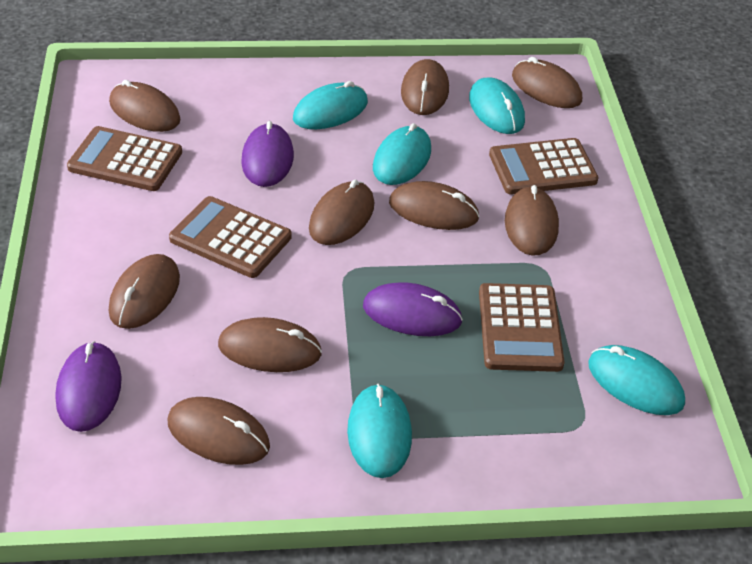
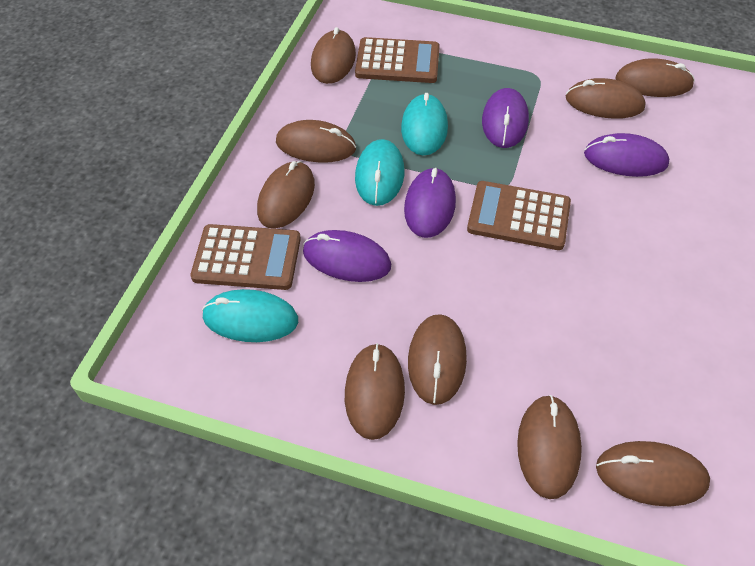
brown calculator: 4 -> 3
purple mouse: 3 -> 4
turquoise mouse: 5 -> 3

